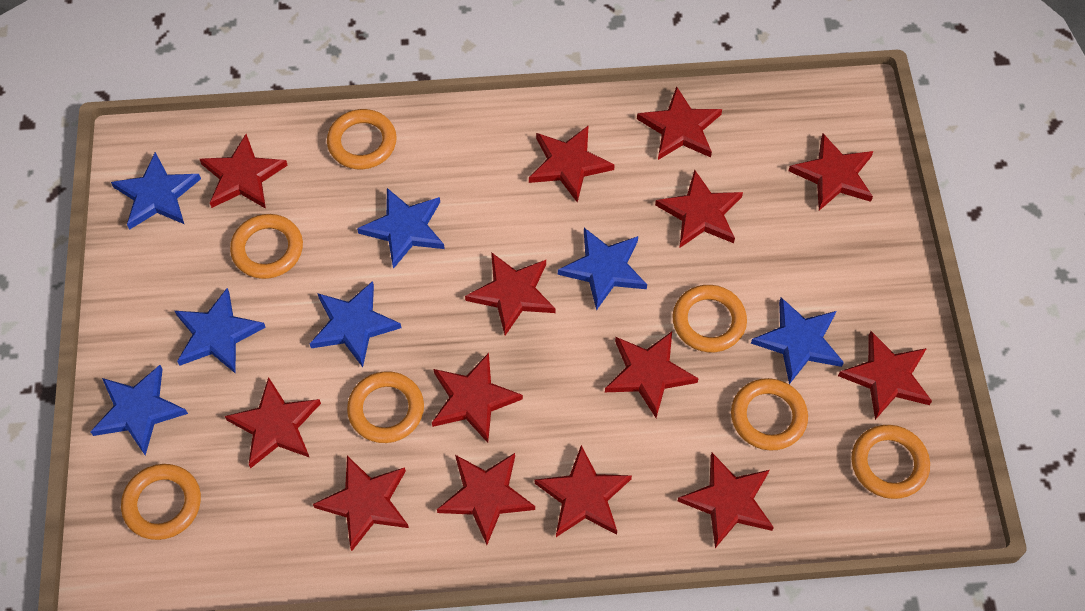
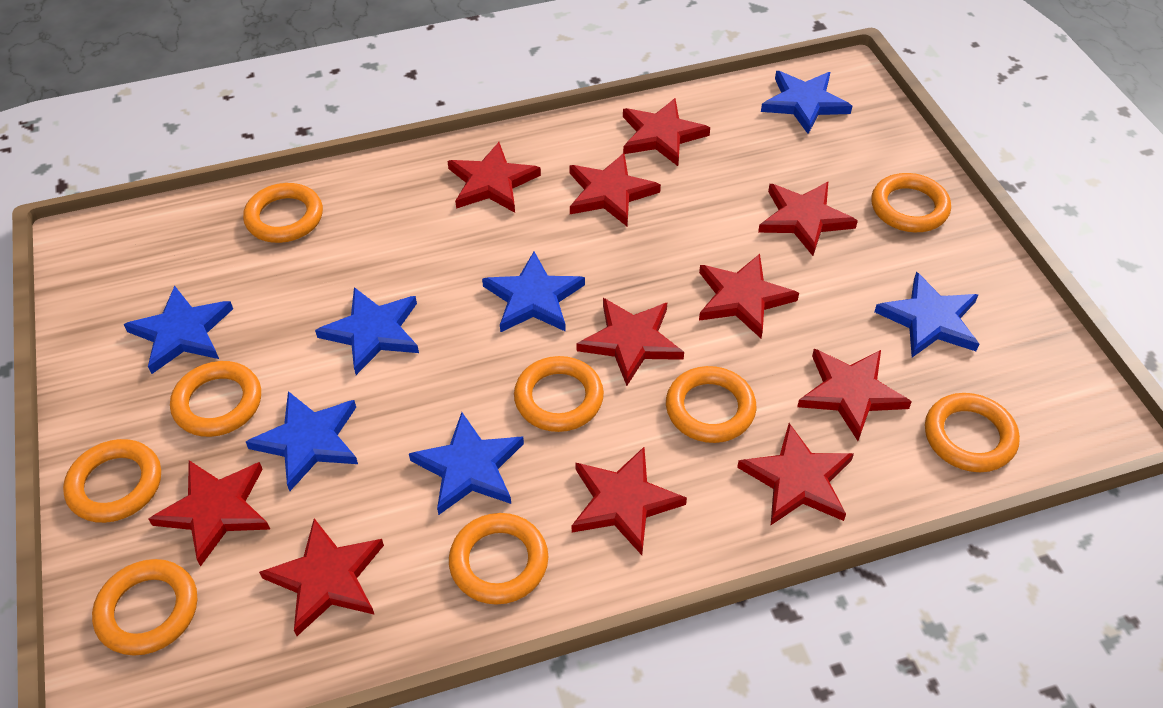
orange ring: 7 -> 9
red star: 14 -> 11

